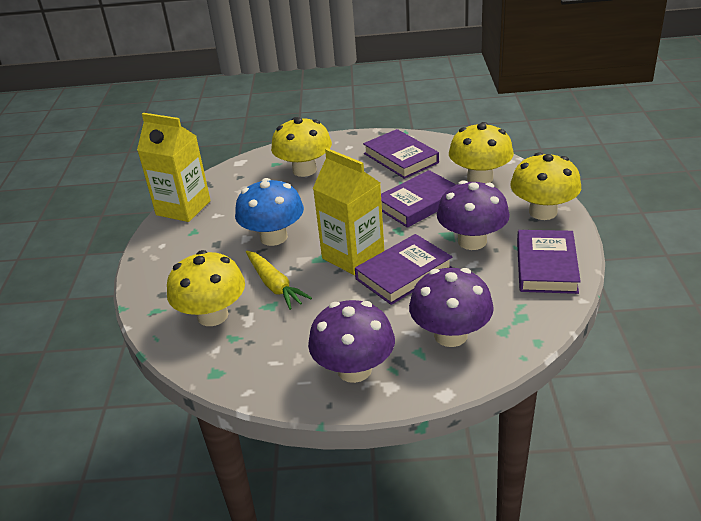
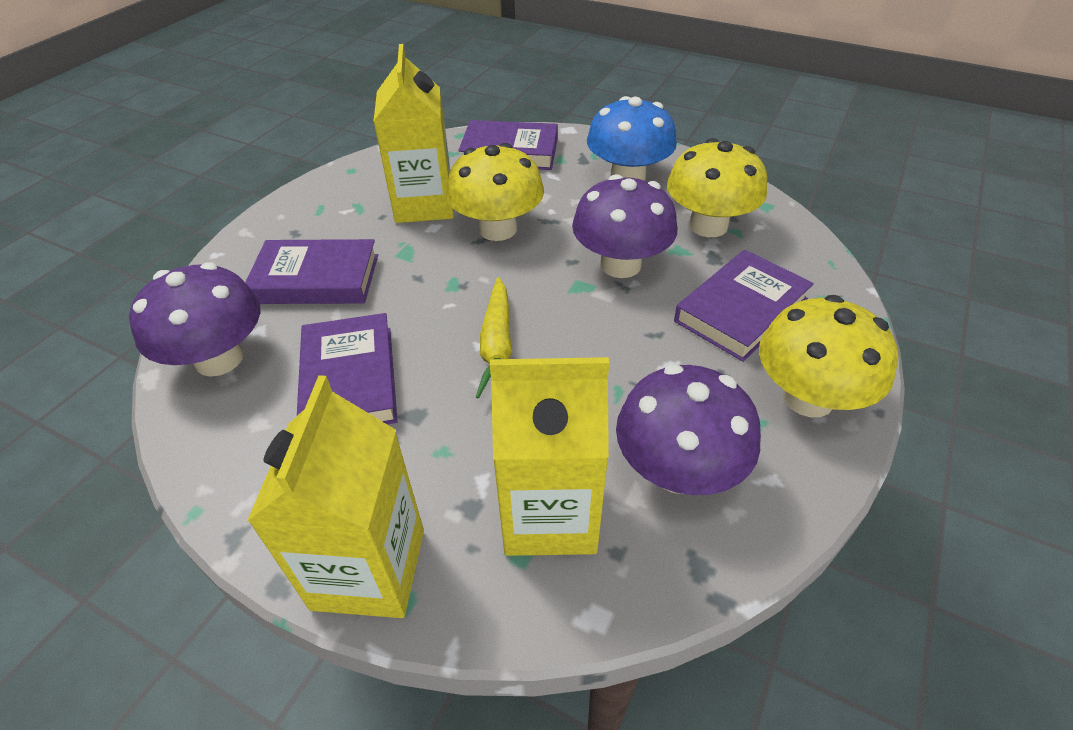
yellow carton: 2 -> 3
yellow mushroom: 4 -> 3

